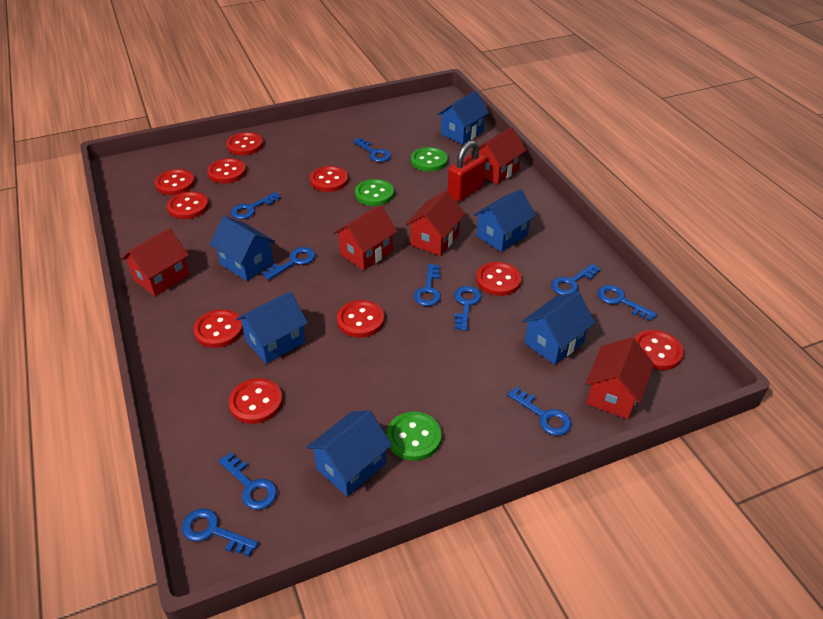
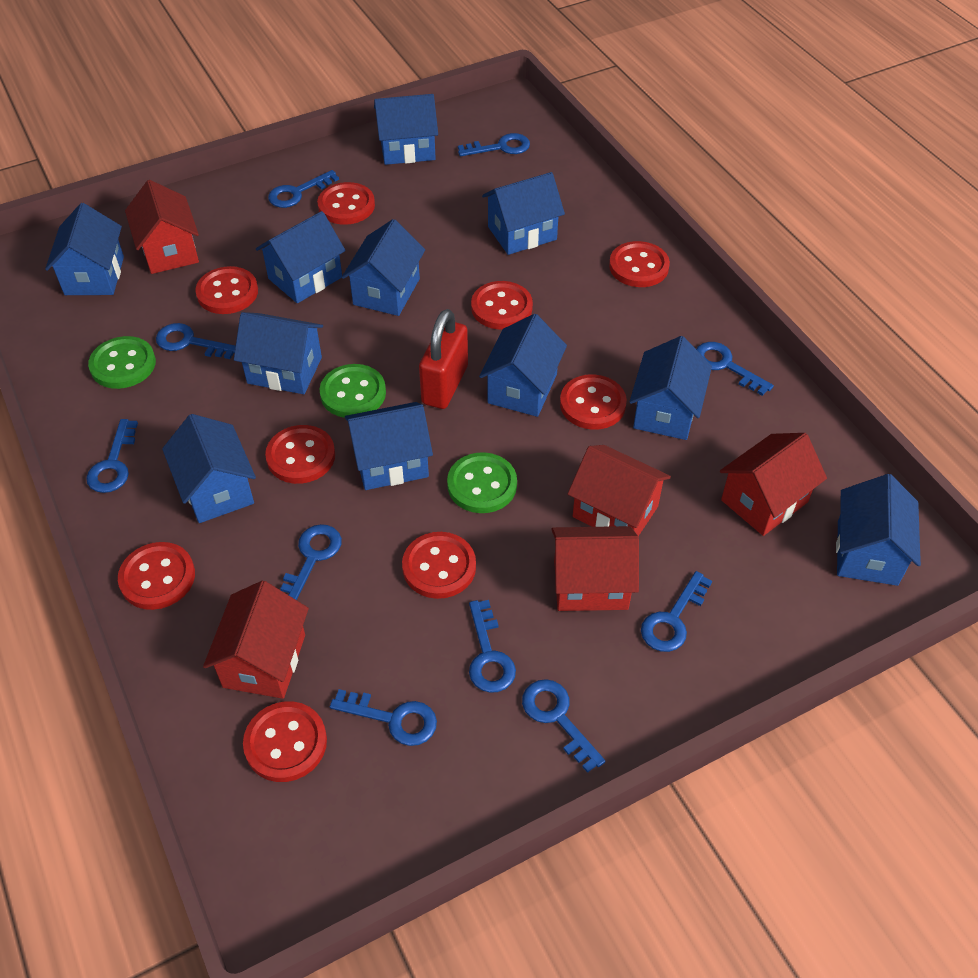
blue house: 6 -> 11
red button: 10 -> 9

